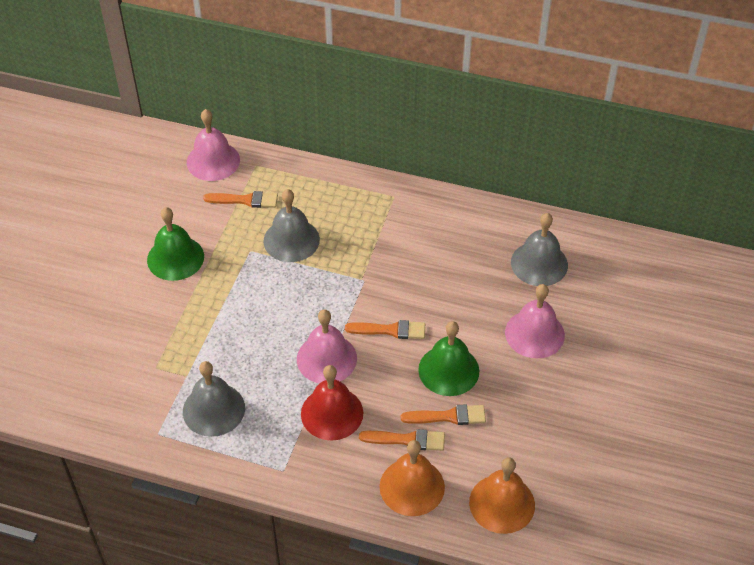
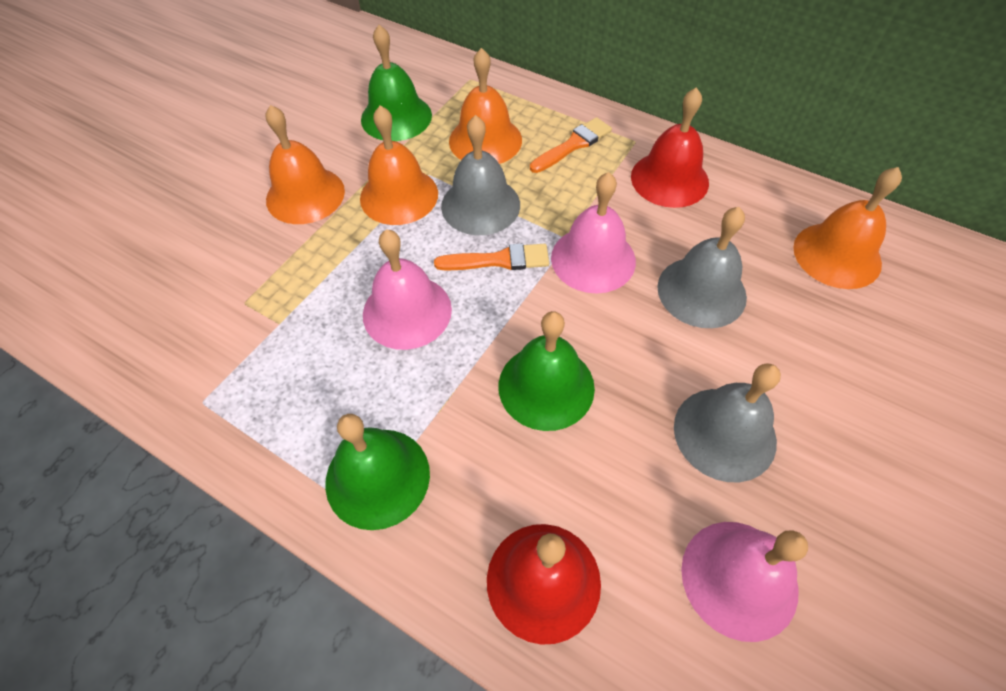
green bell: 2 -> 3
orange bell: 2 -> 4
orange brush: 4 -> 2
red bell: 1 -> 2

